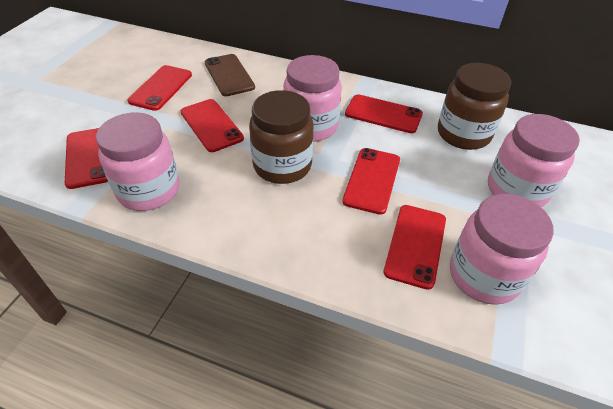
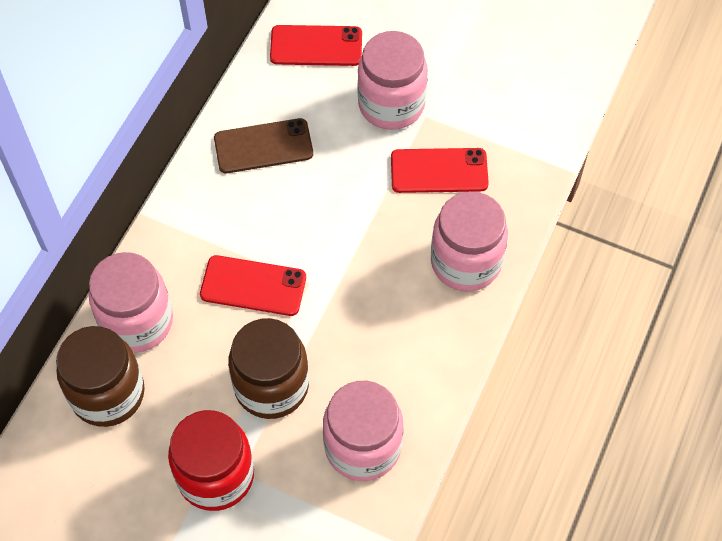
red jar: 0 -> 1
red phone: 6 -> 3

